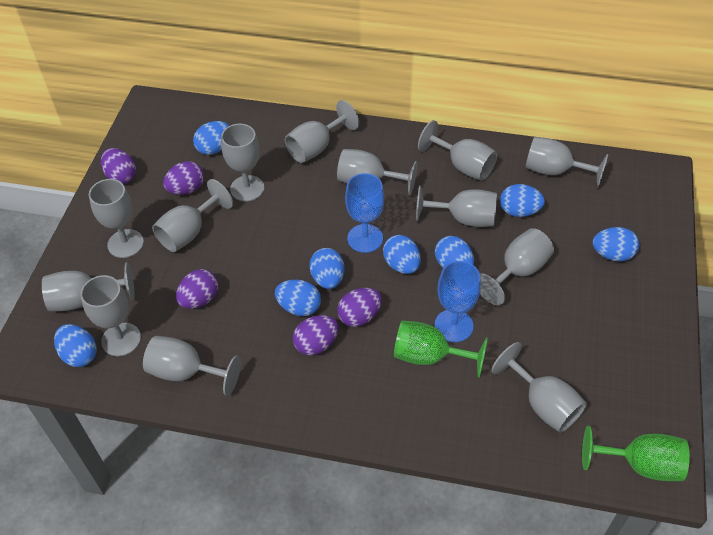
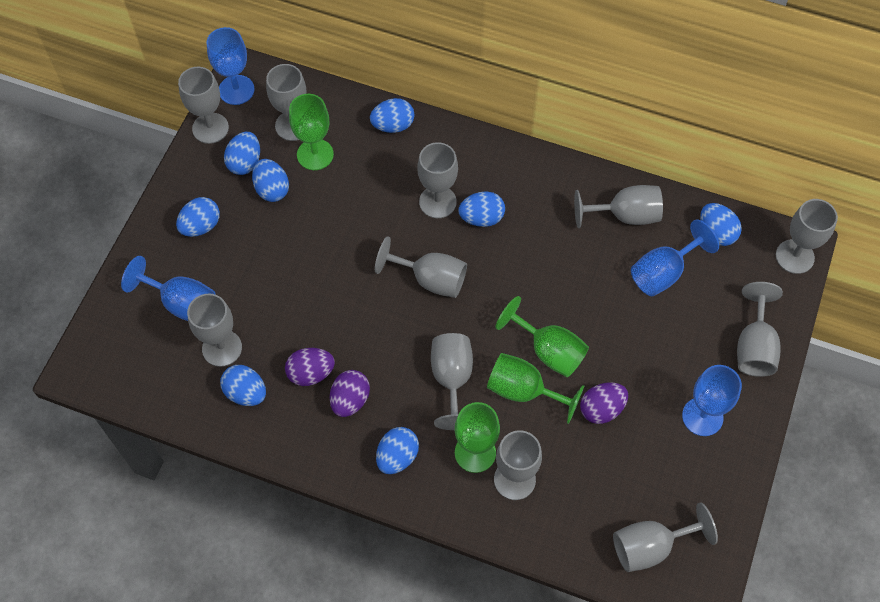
blue goblet: 2 -> 4
green goblet: 2 -> 4
grey goblet: 13 -> 11
purple egg: 5 -> 3

